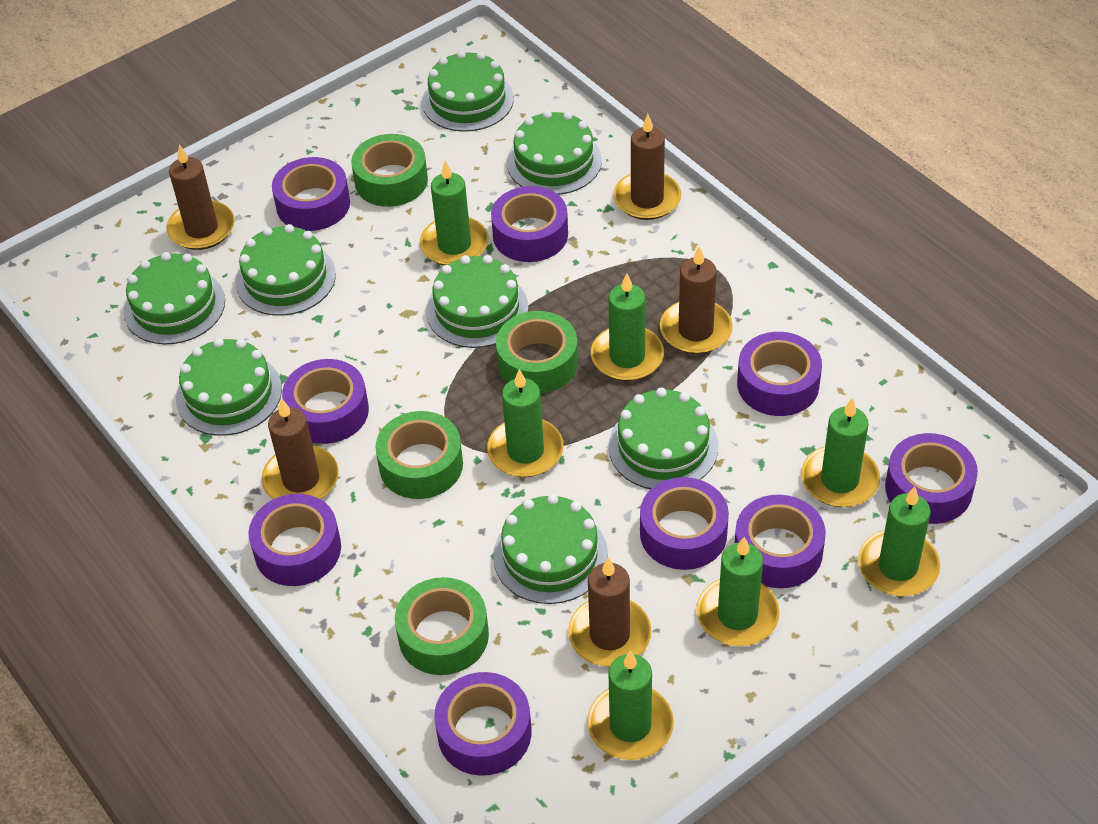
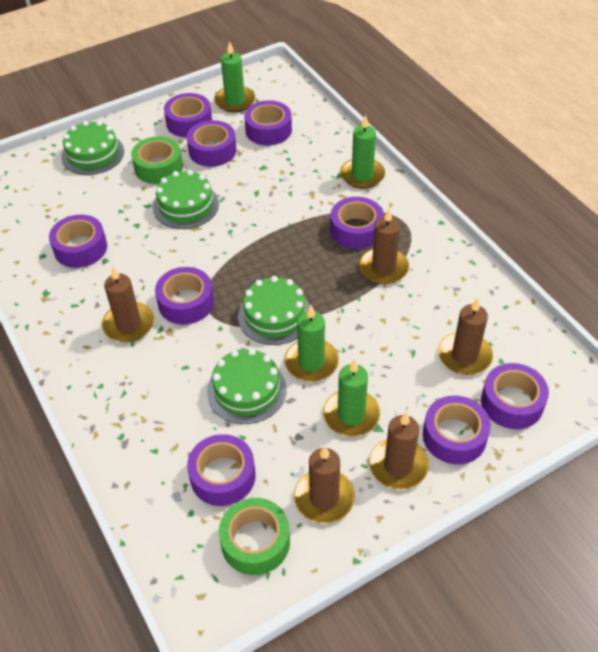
green cake: 8 -> 4
green candle: 7 -> 4
green tape: 4 -> 2

